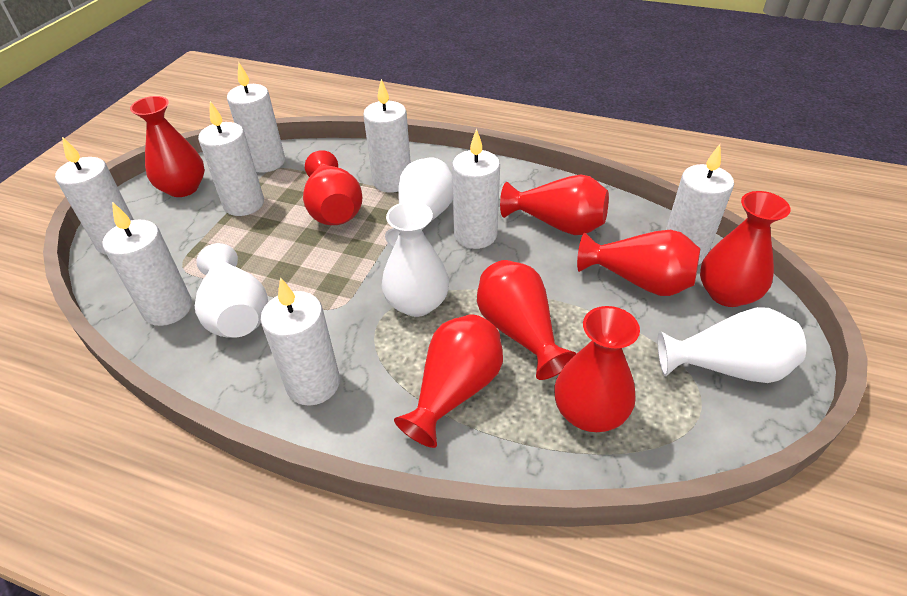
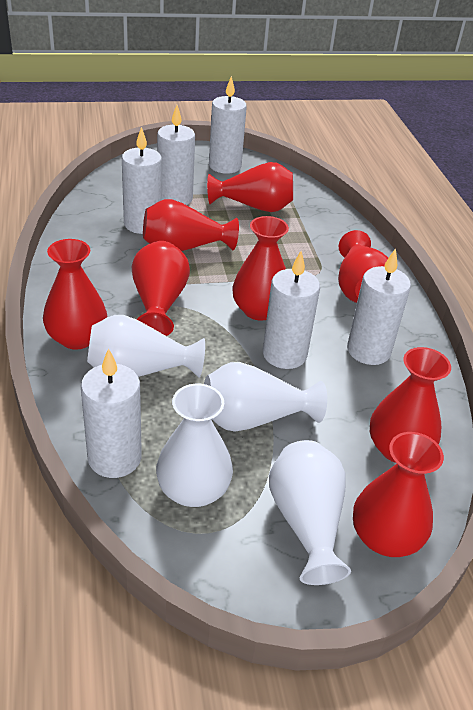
white candle: 8 -> 6

